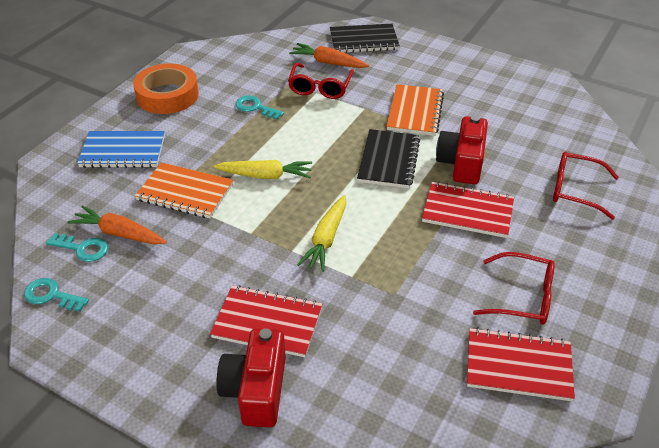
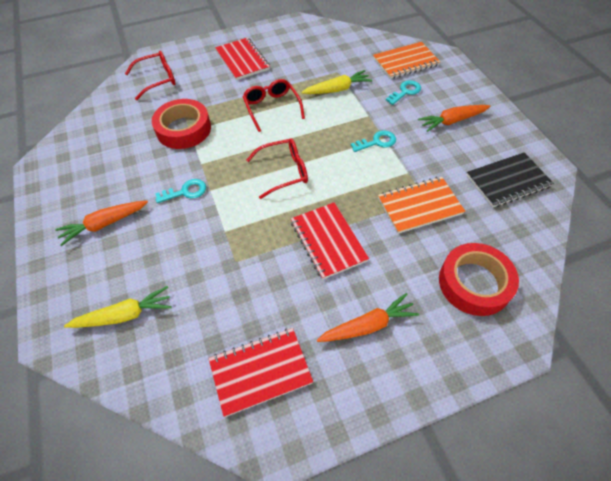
black notebook: 2 -> 1
blue notebook: 1 -> 0
orange carrot: 2 -> 3
orange tape: 1 -> 0
red camera: 2 -> 0
red tape: 0 -> 2

